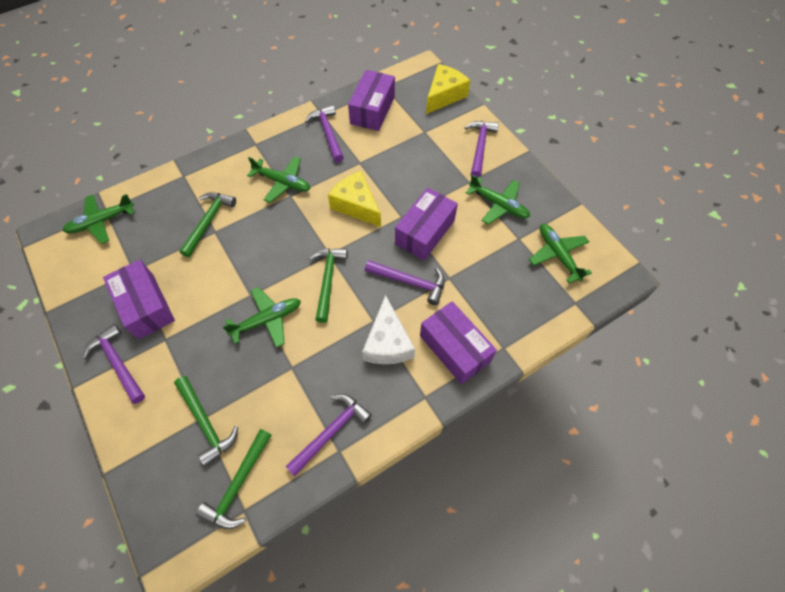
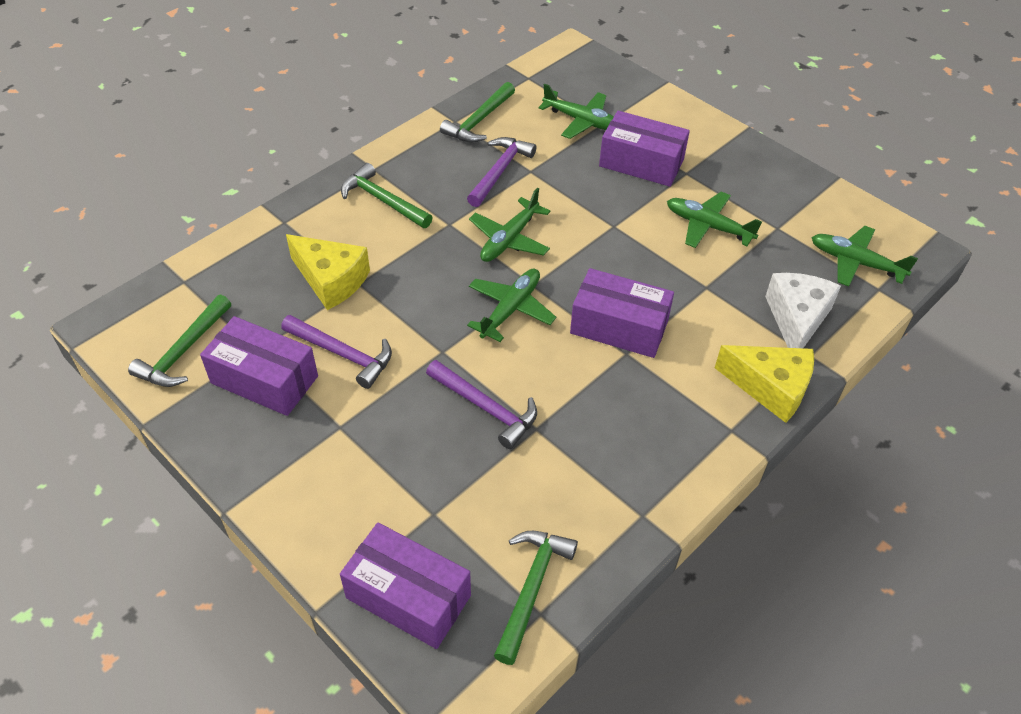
purple hammer: 5 -> 3

